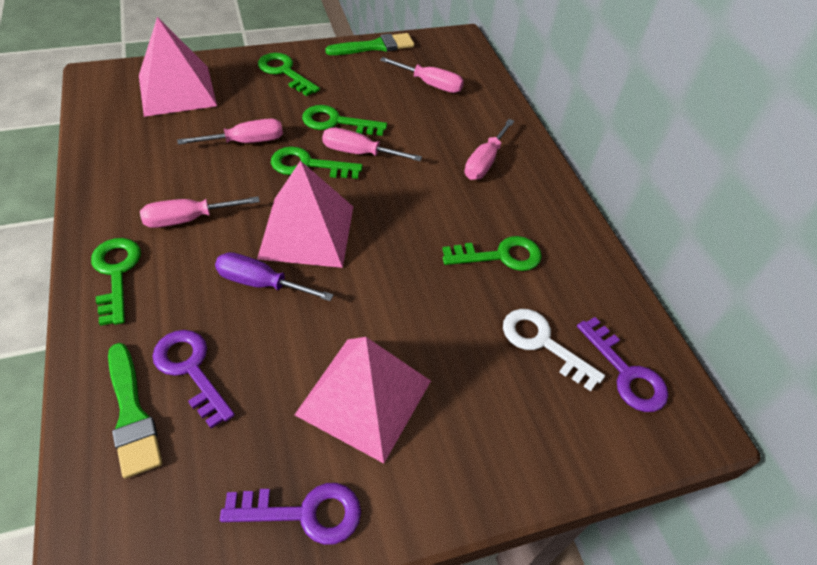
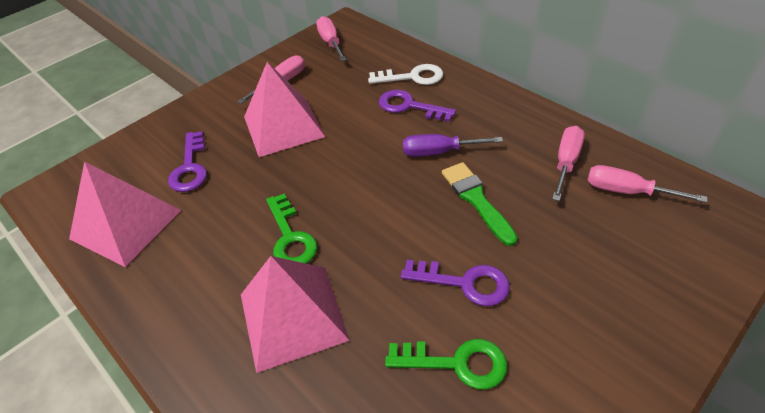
green brush: 2 -> 1
green key: 5 -> 2
pink screwdriver: 5 -> 4

